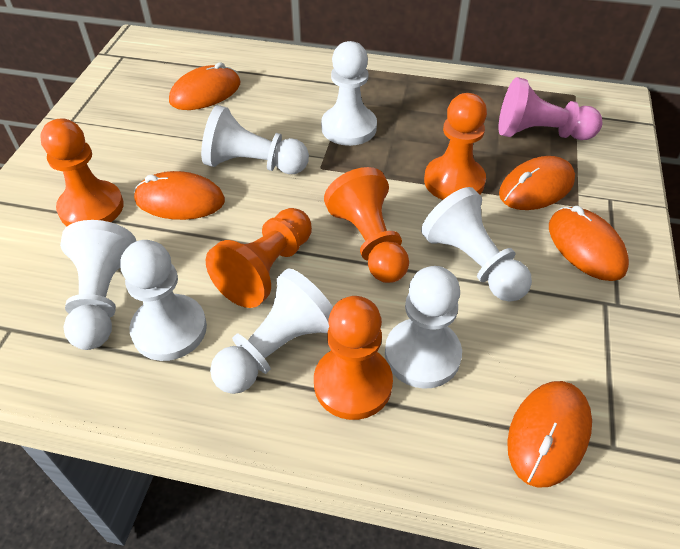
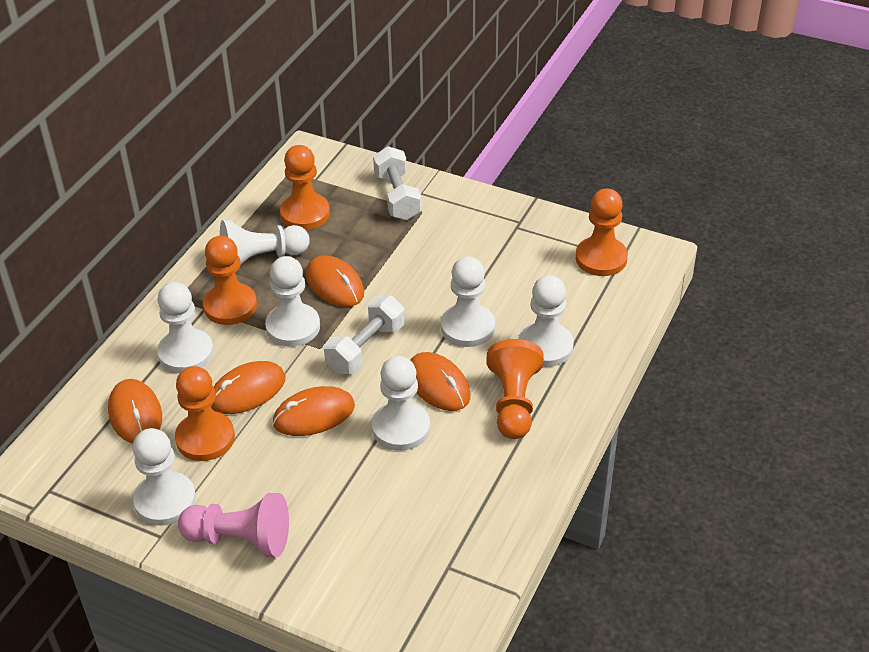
white dumbbell: 0 -> 2

